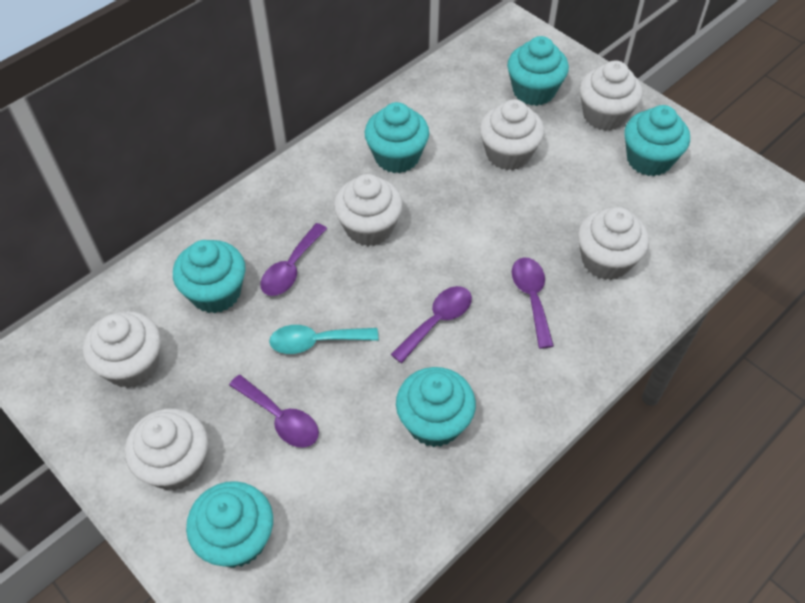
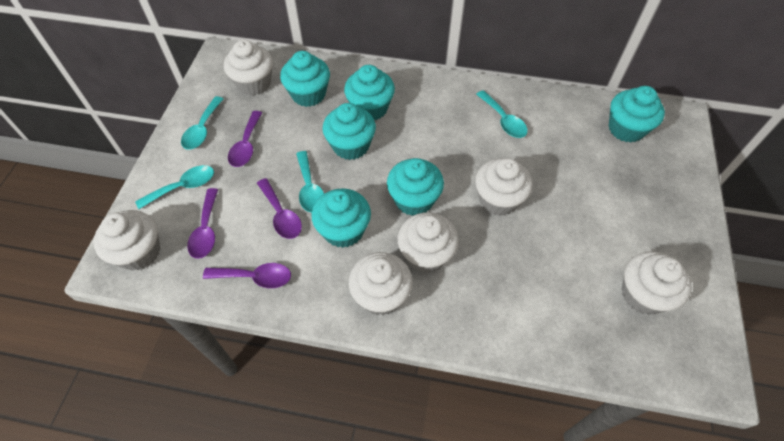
turquoise spoon: 1 -> 4

